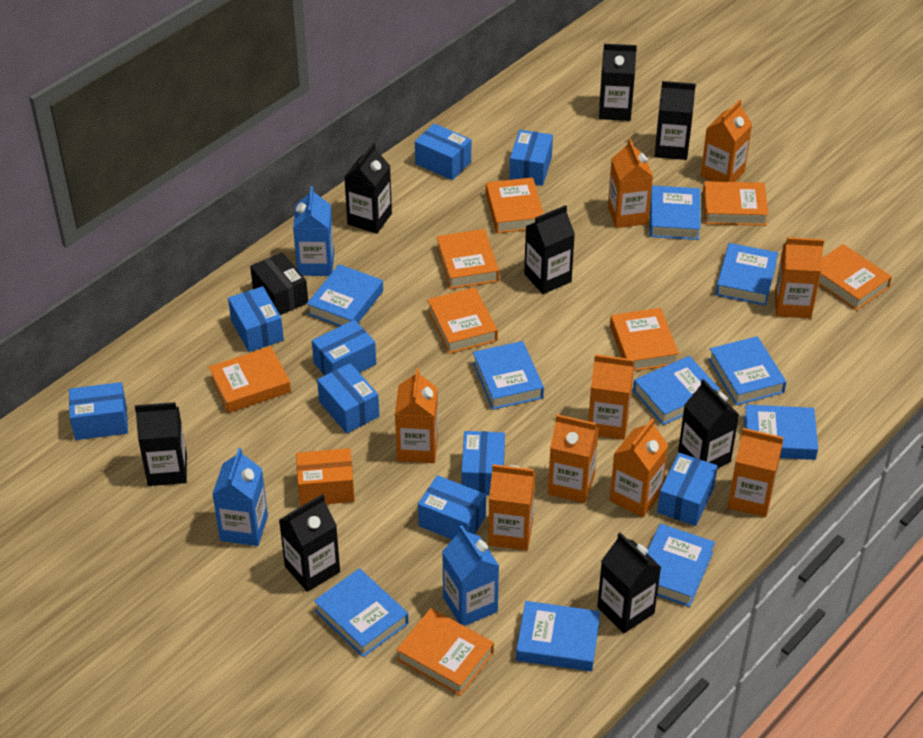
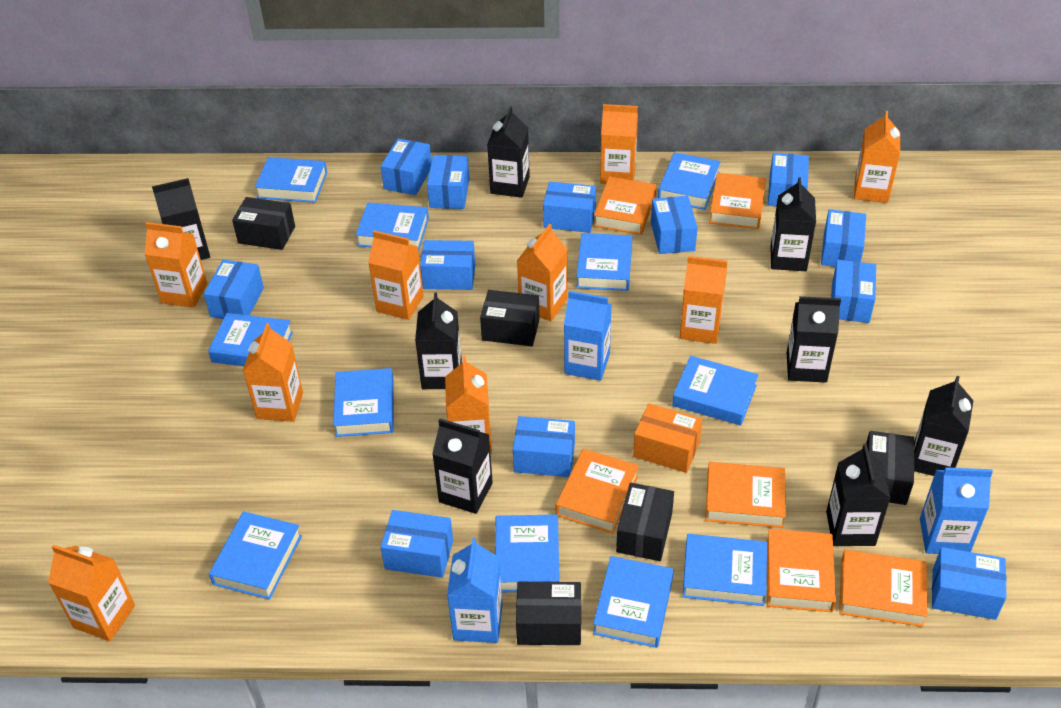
black box: 1 -> 5
blue book: 10 -> 11
blue box: 9 -> 12
orange book: 8 -> 6

